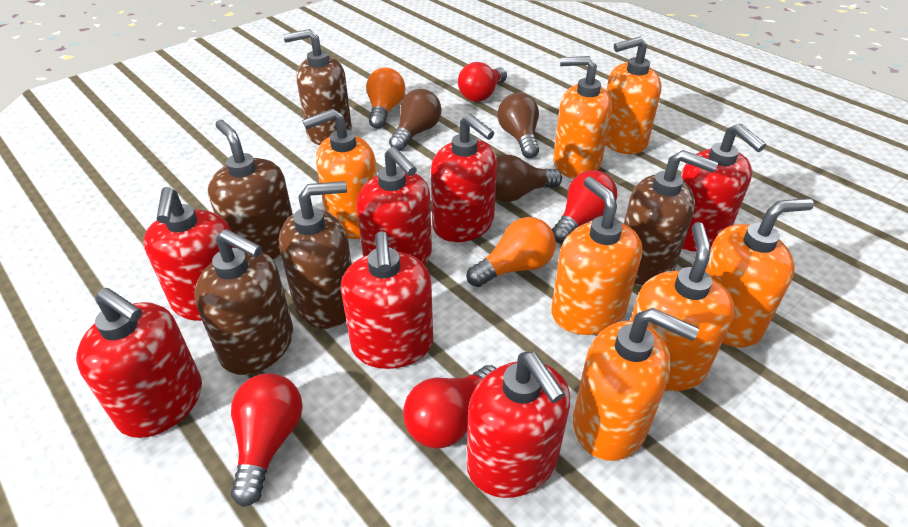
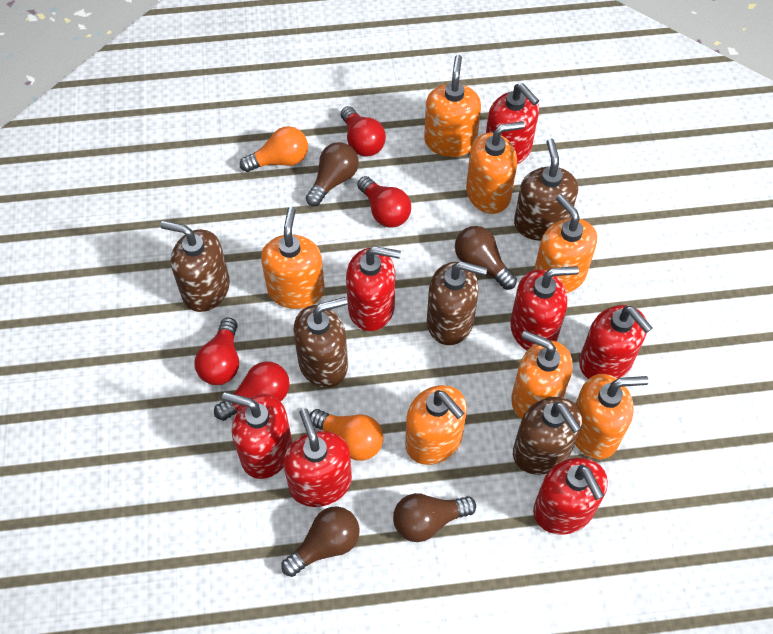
brown light bulb: 3 -> 4

